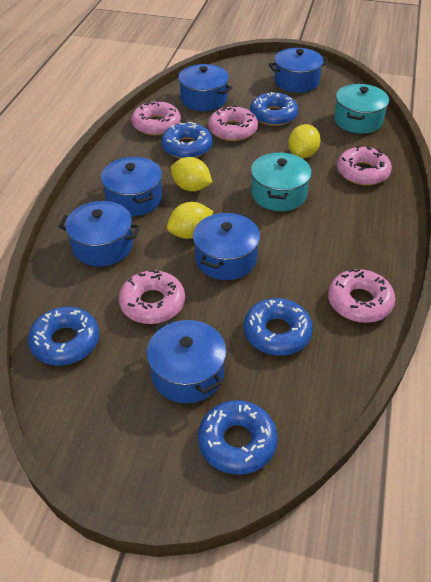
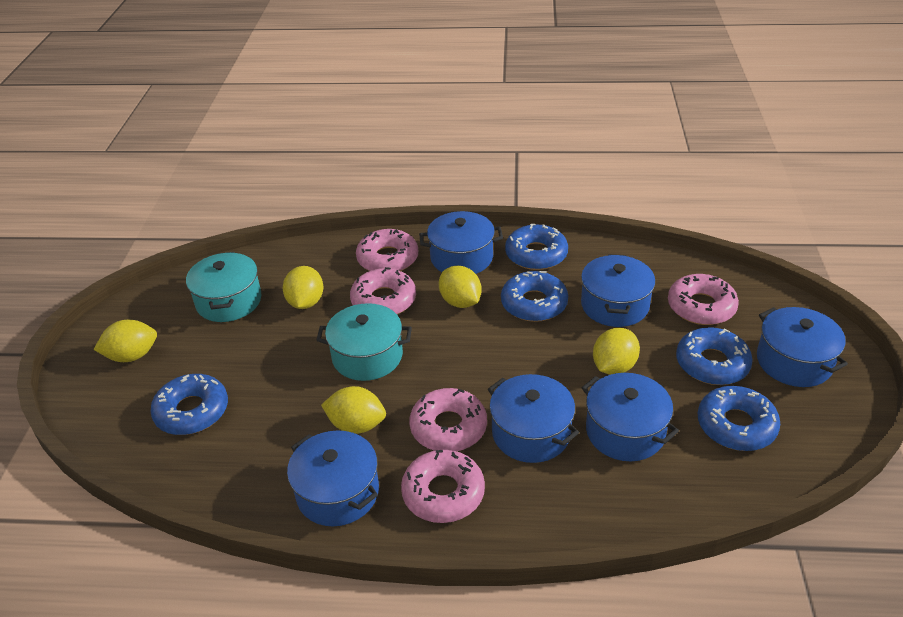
yellow lemon: 3 -> 5

